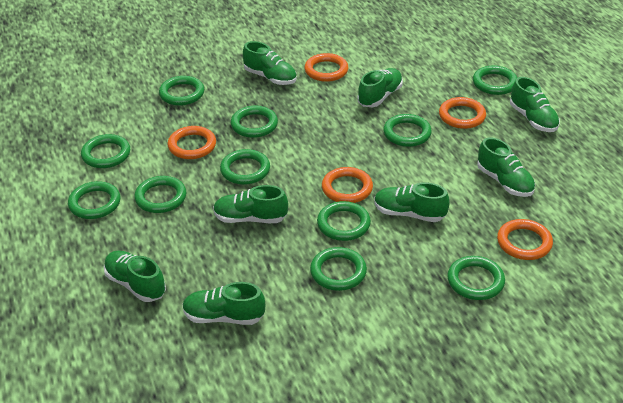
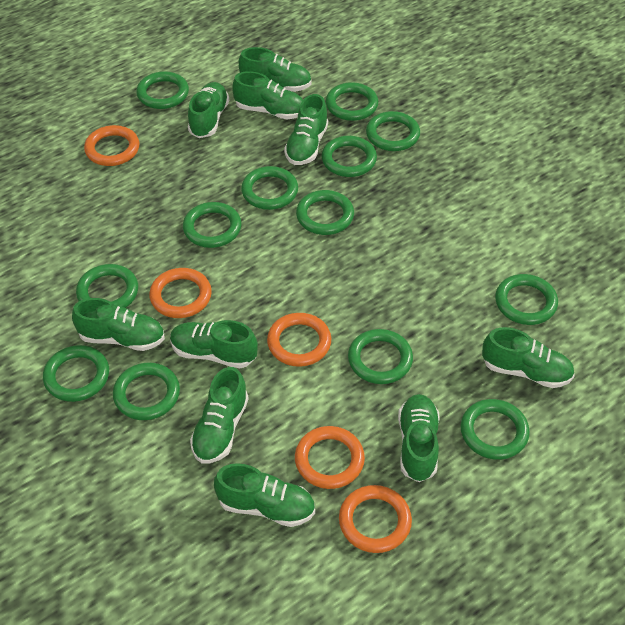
green ring: 11 -> 13
green shoe: 8 -> 10

